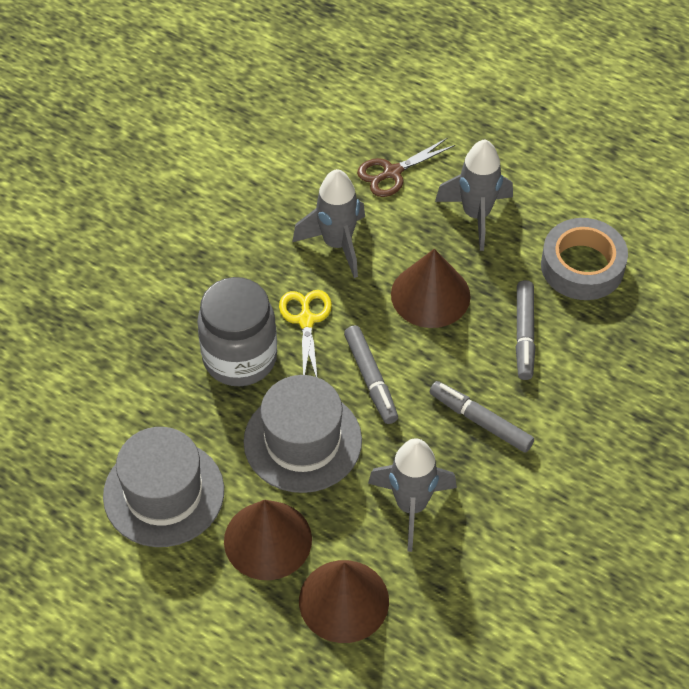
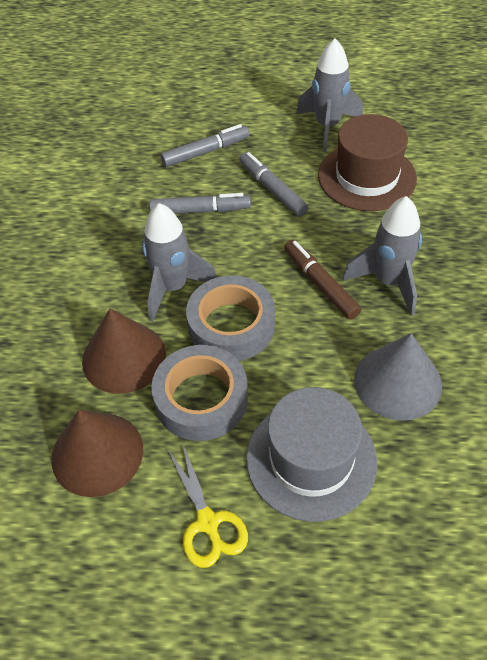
brown cone: 3 -> 2
brown hat: 0 -> 1
brown marker: 0 -> 1
brown scissors: 1 -> 0
grey cone: 0 -> 1
grey hat: 2 -> 1
grey jar: 1 -> 0
grey tape: 1 -> 2

